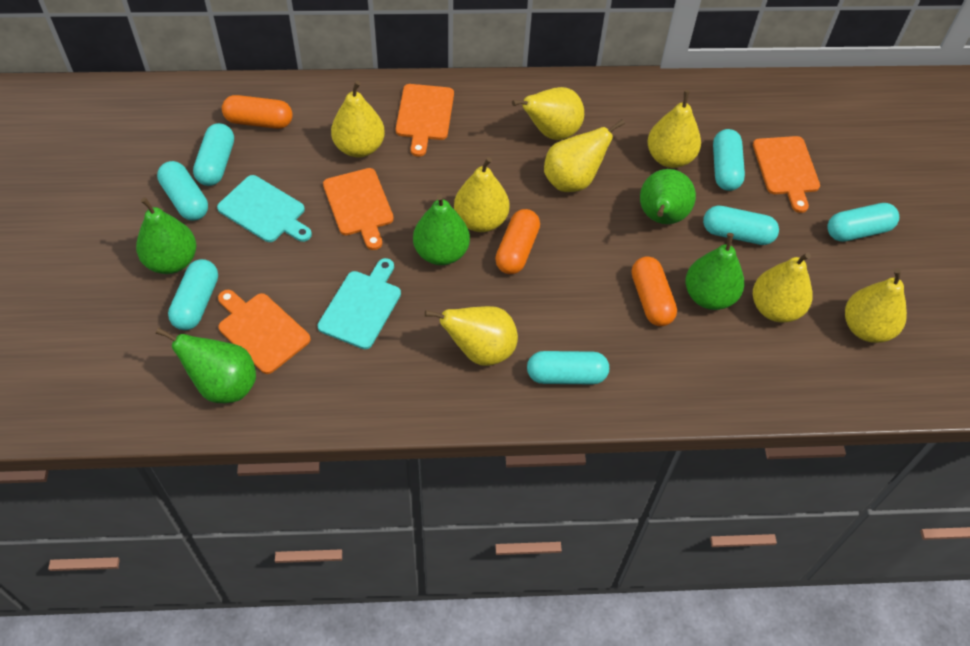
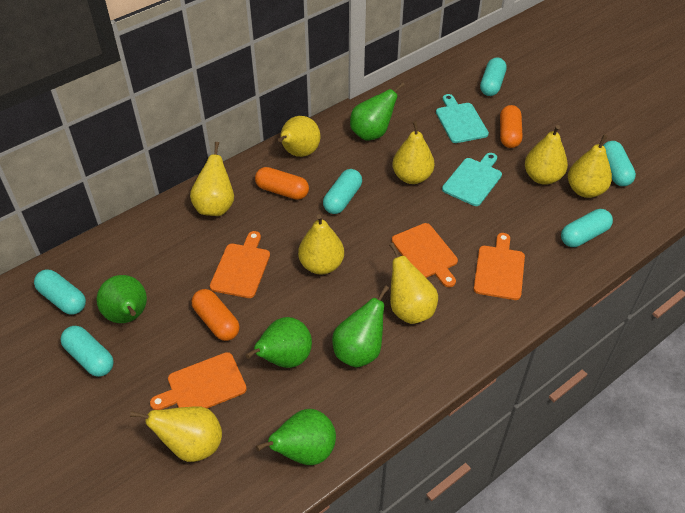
turquoise capsule: 7 -> 6

